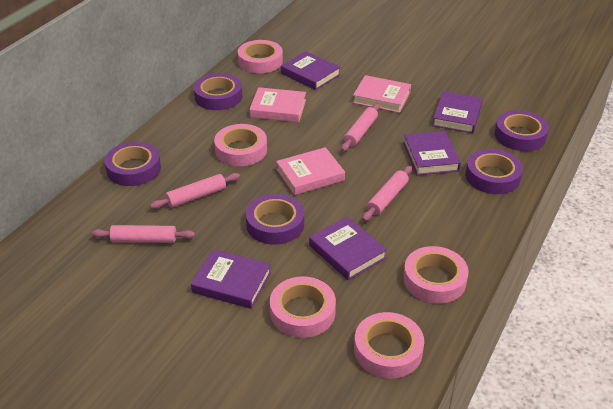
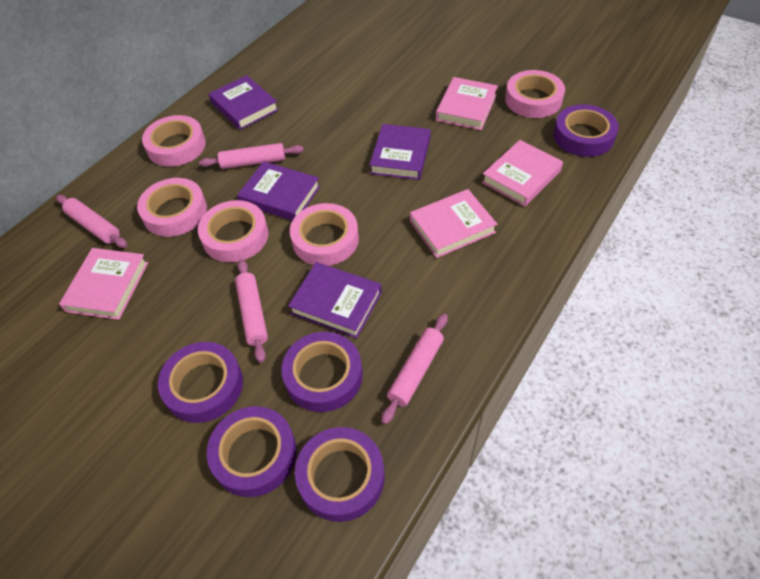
pink book: 3 -> 4
purple book: 5 -> 4

